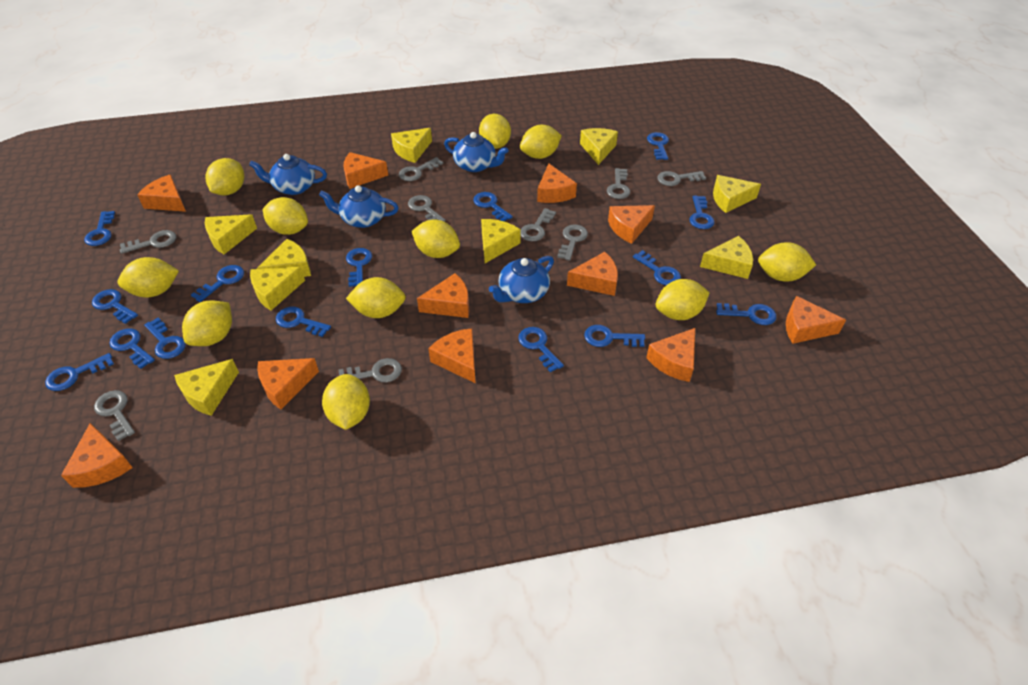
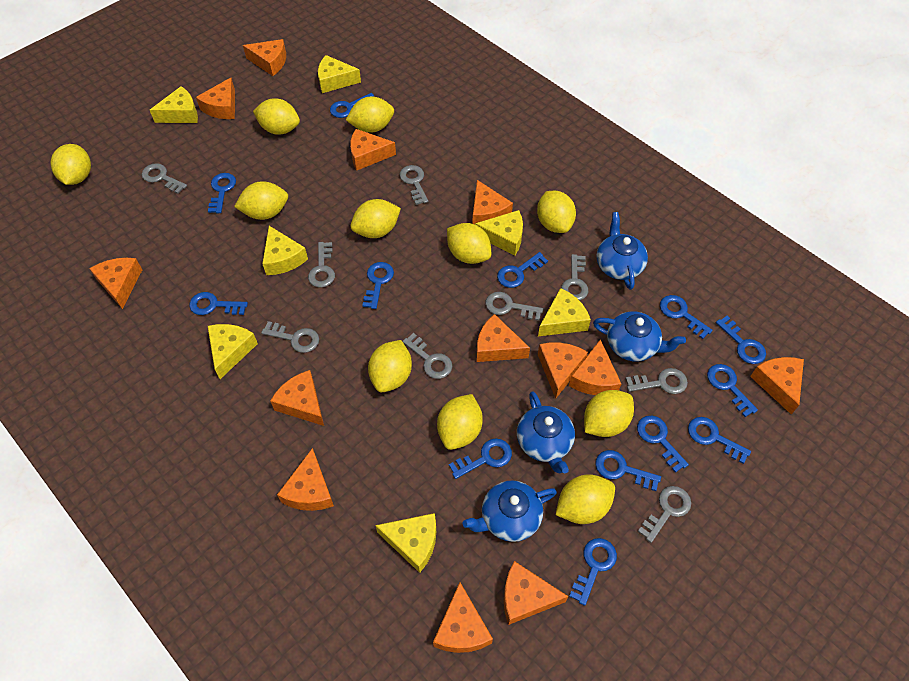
blue key: 15 -> 13
orange cheese: 11 -> 13
yellow cheese: 9 -> 7

